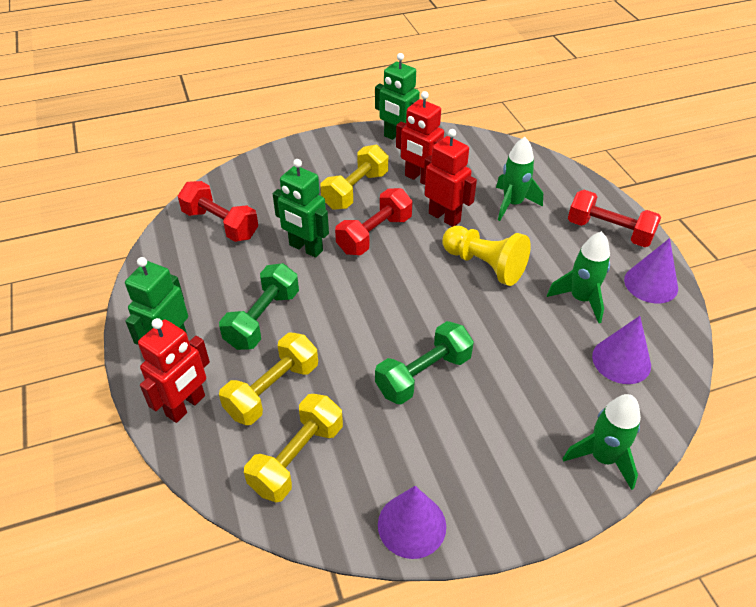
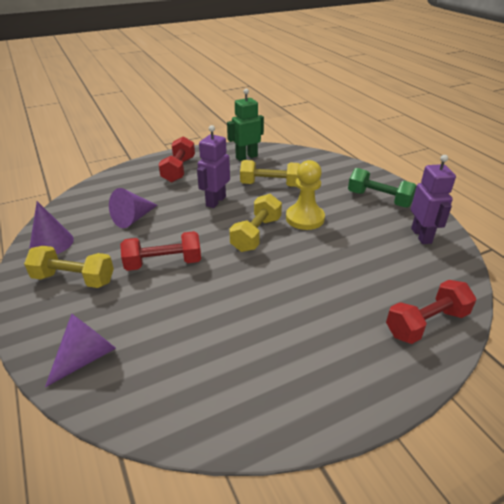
green dumbbell: 2 -> 1
green robot: 3 -> 1
green rocket: 3 -> 0
purple robot: 0 -> 2
red robot: 3 -> 0

